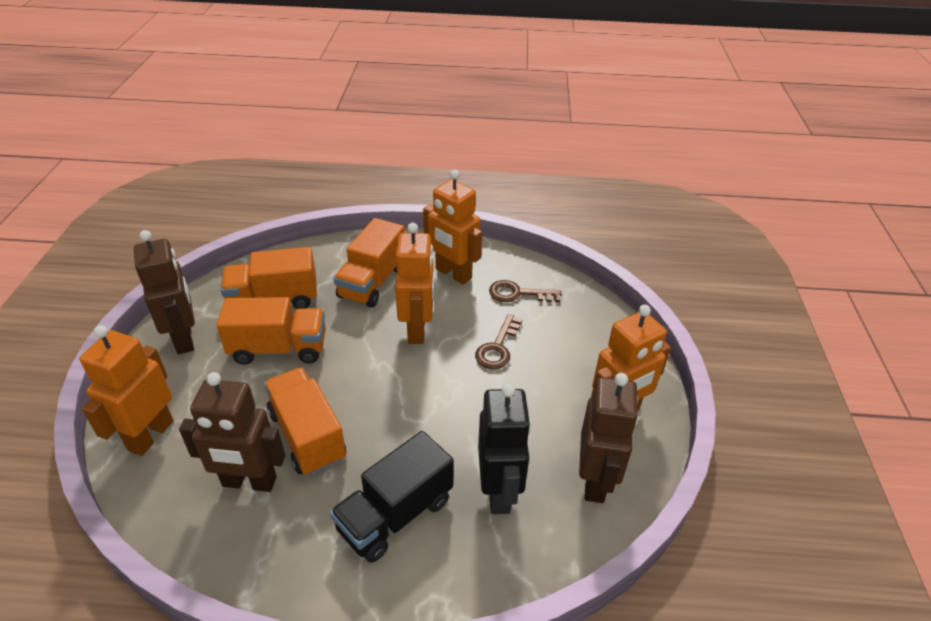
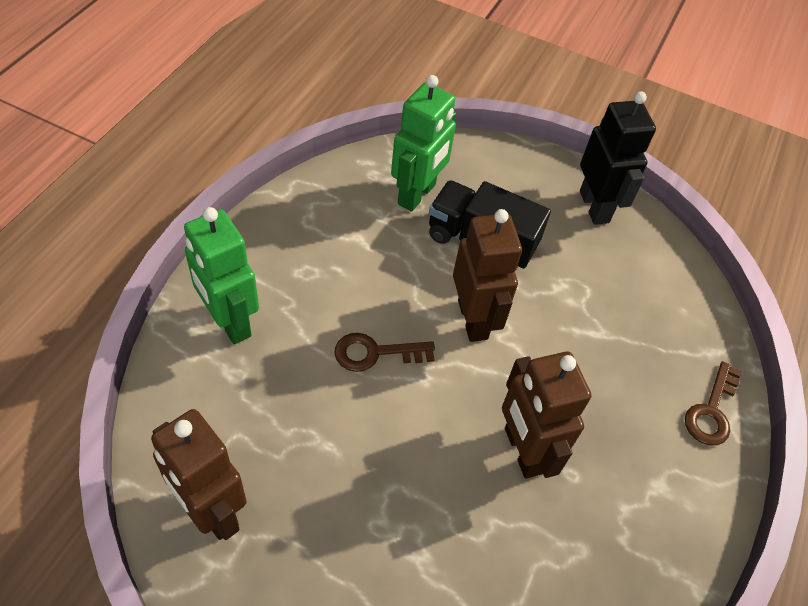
green robot: 0 -> 2
orange robot: 4 -> 0
orange truck: 4 -> 0

